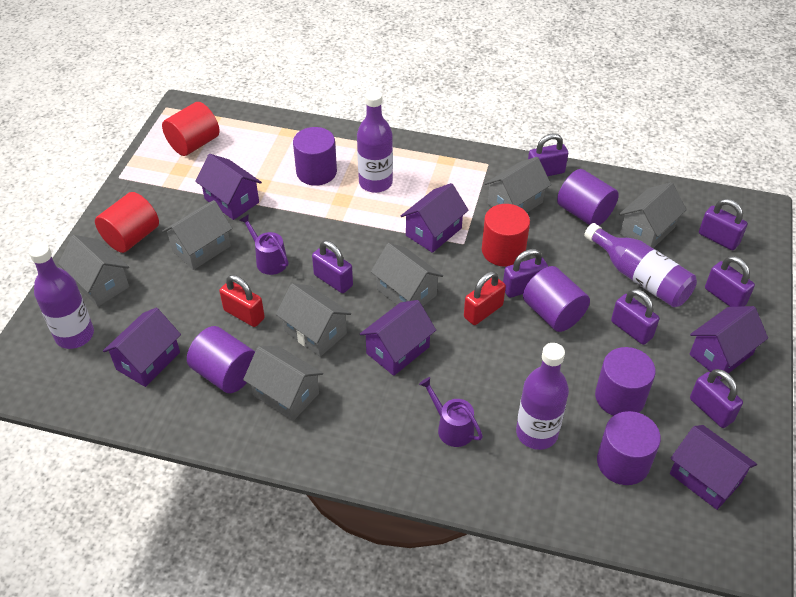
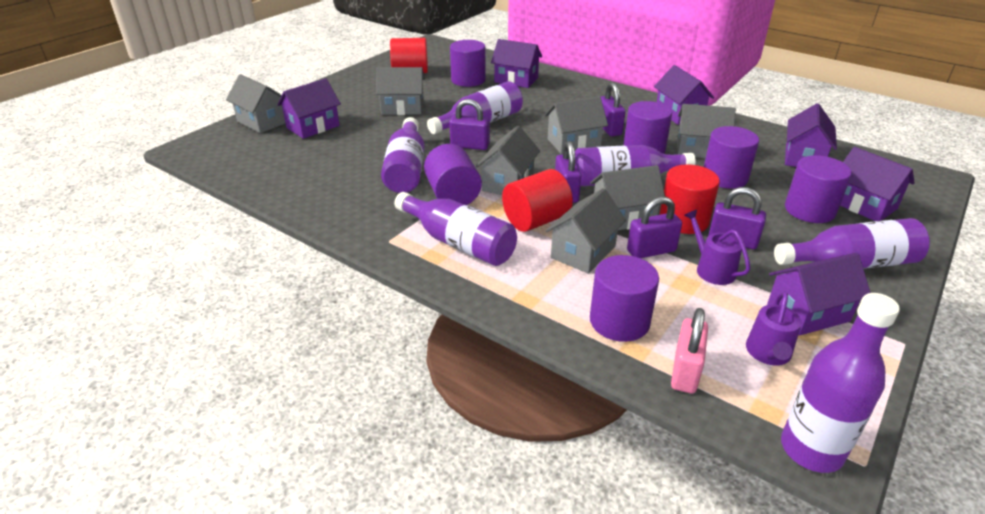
pink padlock: 0 -> 1
purple bottle: 4 -> 6
purple padlock: 7 -> 5
red padlock: 2 -> 0

